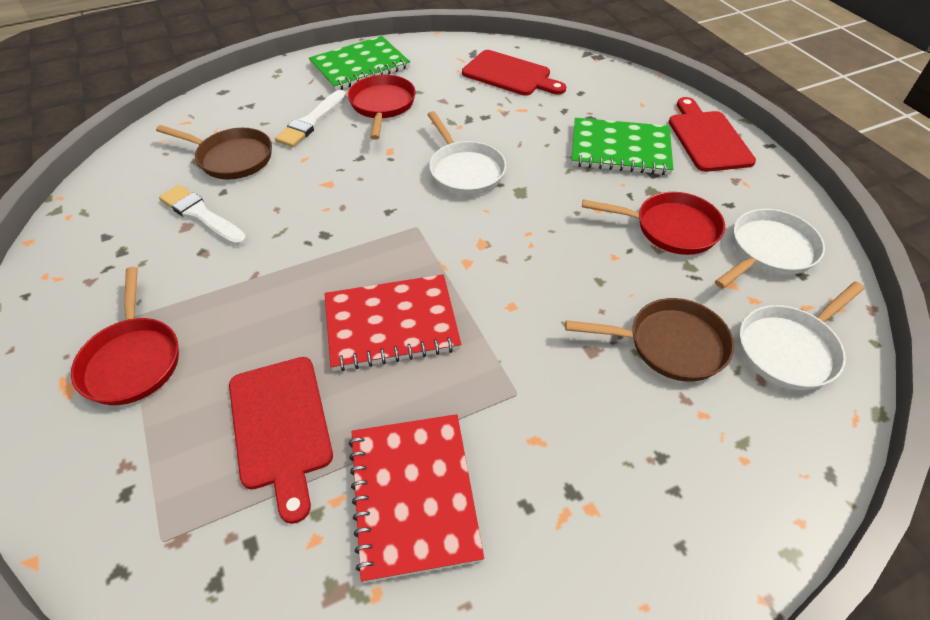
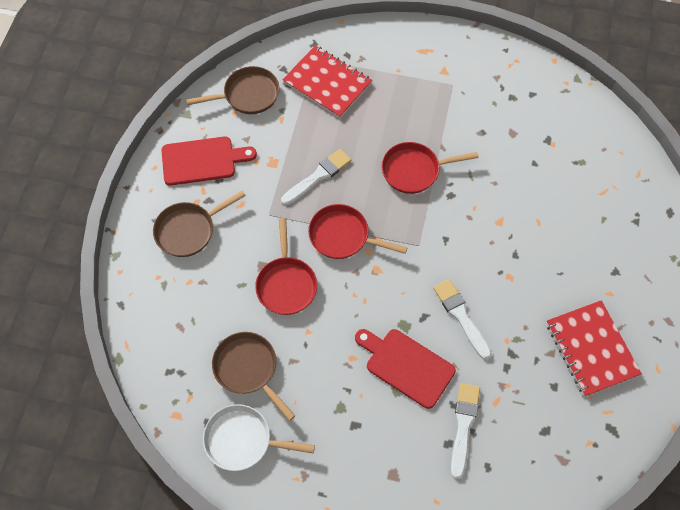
brown pan: 2 -> 3
green notebook: 2 -> 0
red cutting board: 3 -> 2
white brush: 2 -> 3
white pan: 3 -> 1

